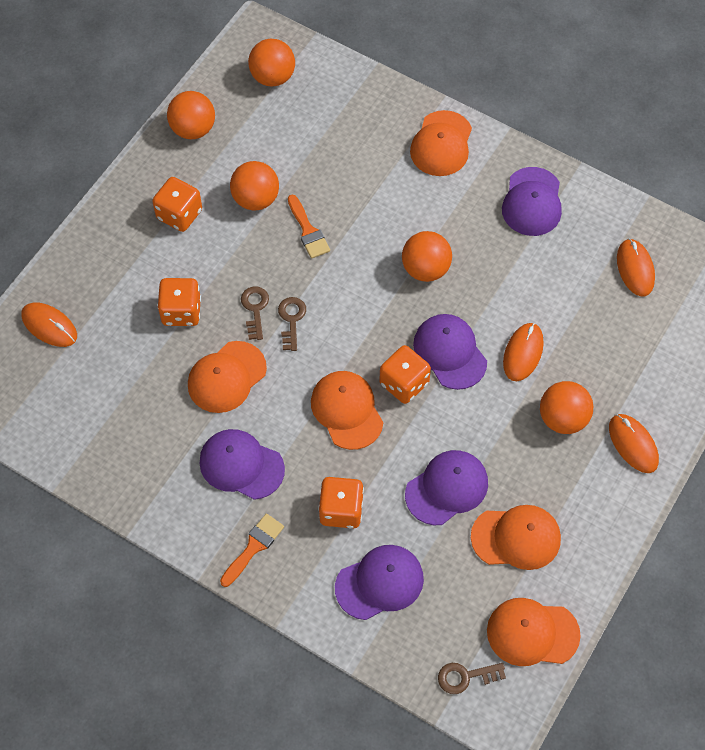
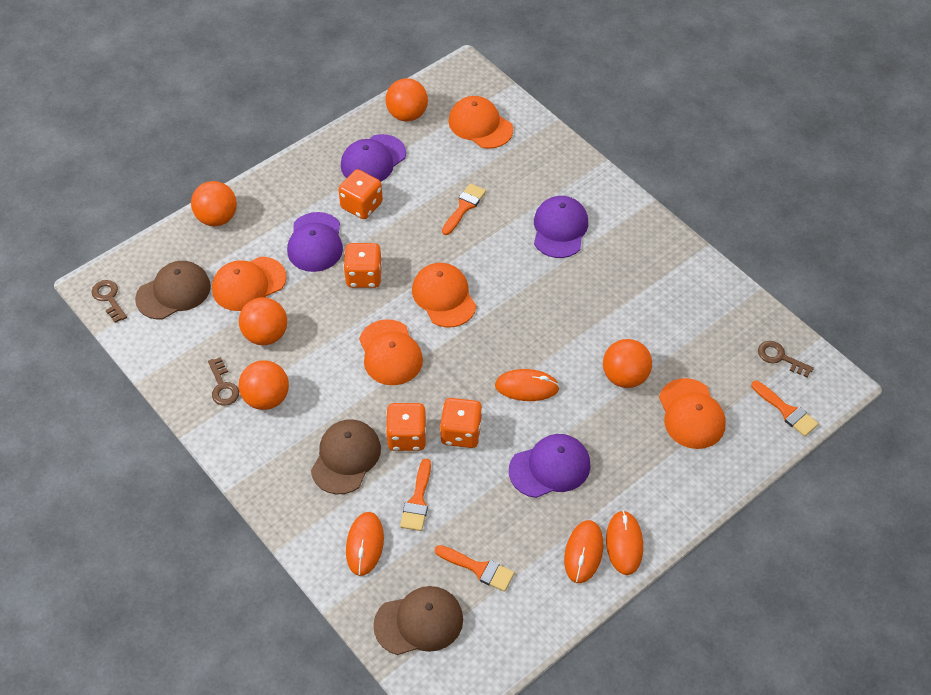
brown cap: 0 -> 3
orange brush: 2 -> 4
purple cap: 5 -> 4

